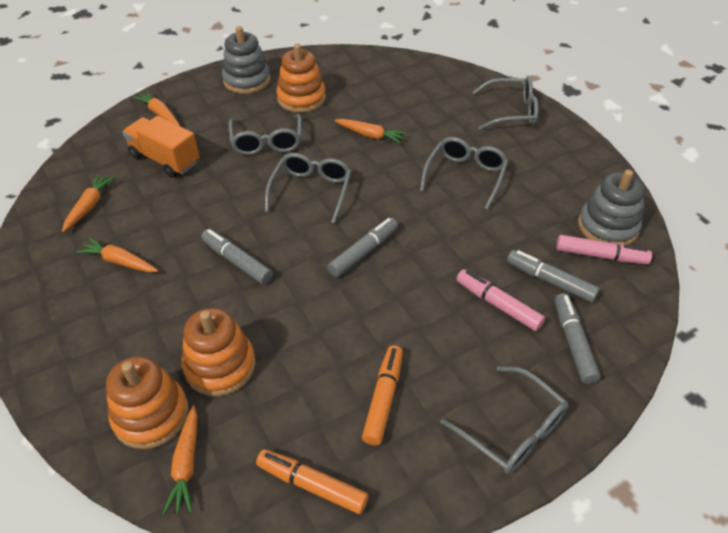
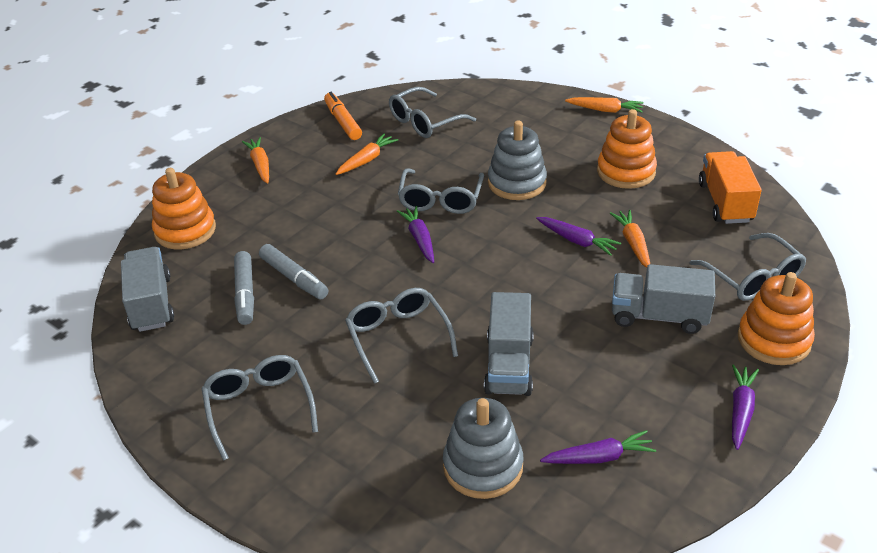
grey marker: 4 -> 2
grey truck: 0 -> 3
orange carrot: 5 -> 4
orange marker: 2 -> 1
pink marker: 2 -> 0
purple carrot: 0 -> 4

